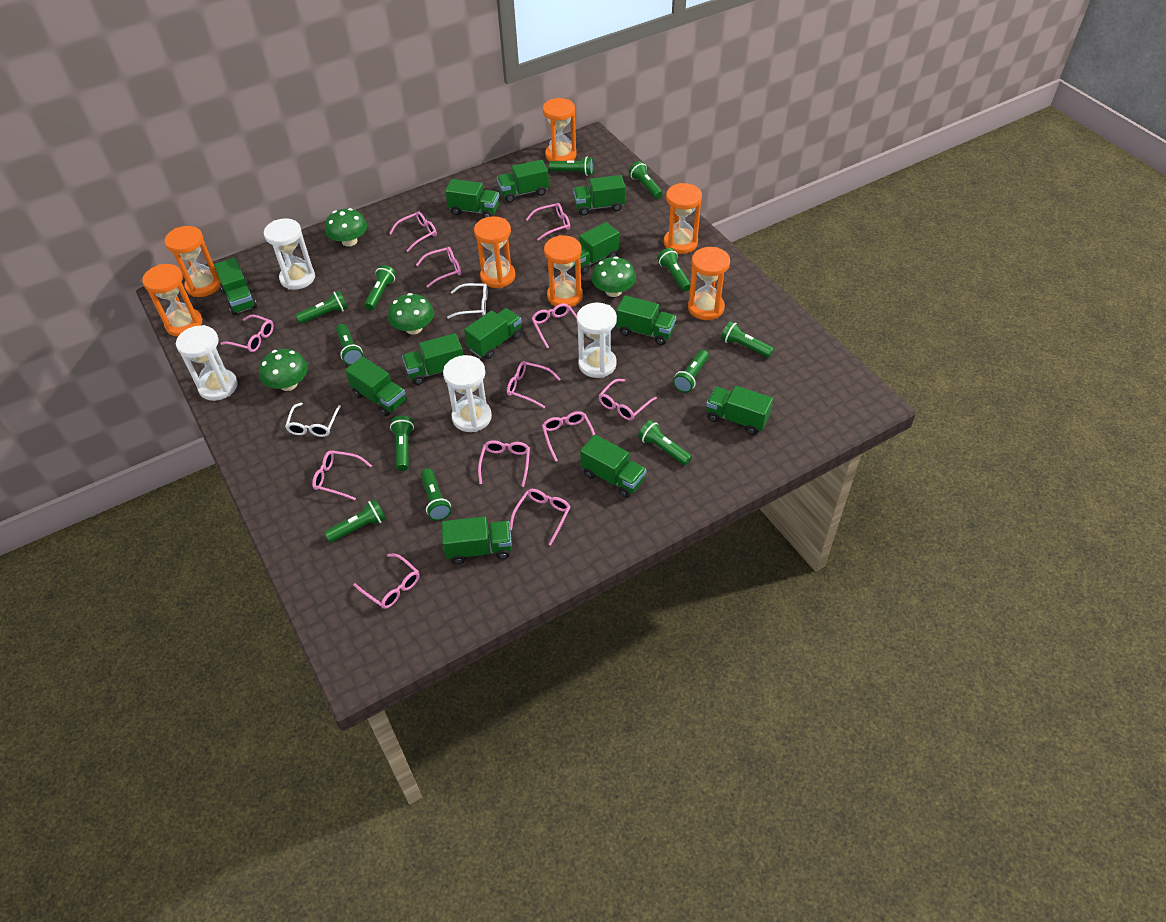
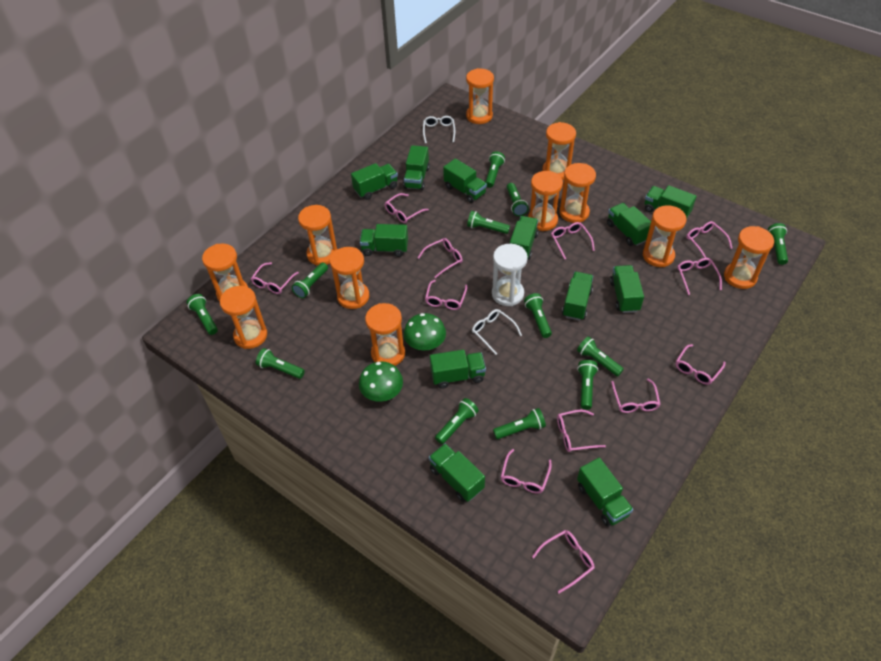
green mushroom: 4 -> 2
orange hourglass: 7 -> 11
white hourglass: 4 -> 1

